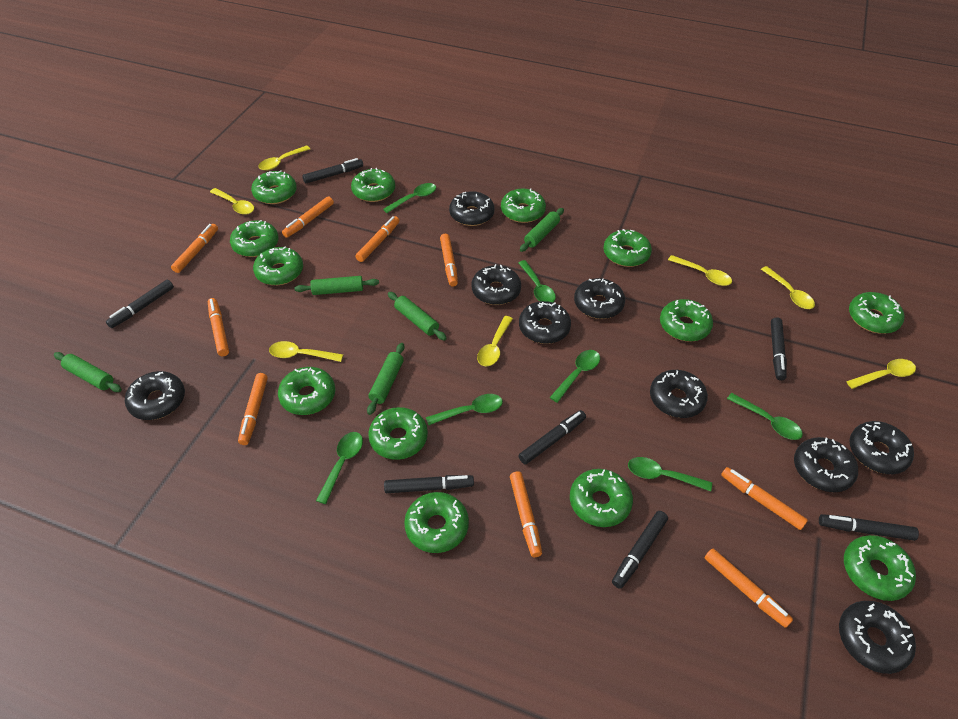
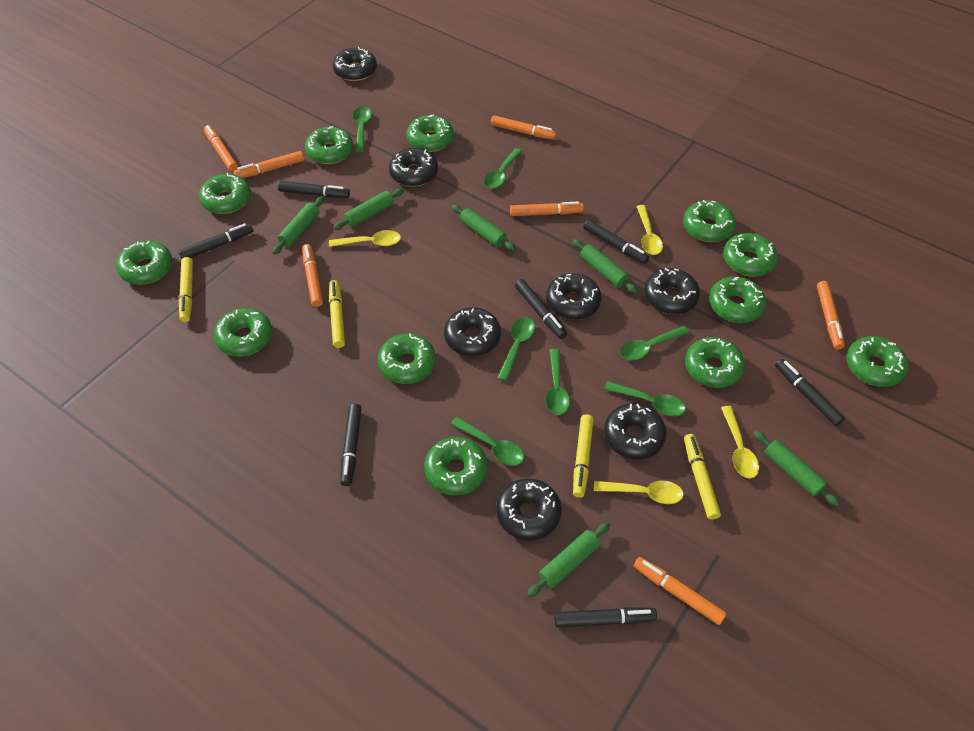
black donut: 9 -> 7
green donut: 13 -> 12
green rolling pin: 5 -> 6
orange marker: 9 -> 7
yellow marker: 0 -> 4
yellow spoon: 7 -> 4

